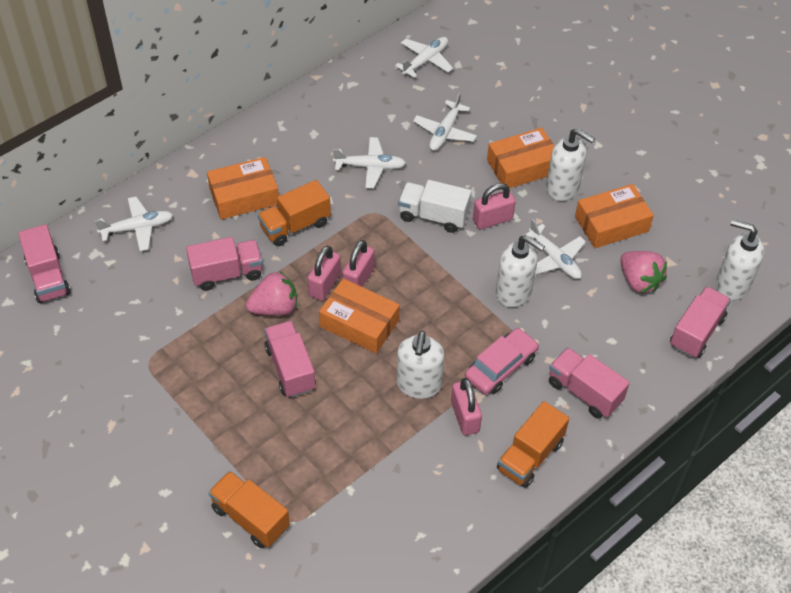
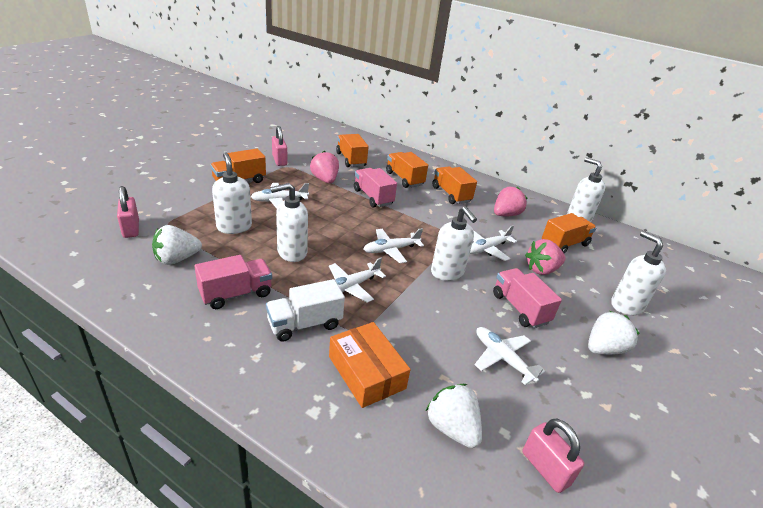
orange box: 4 -> 1
orange truck: 3 -> 5
pink car: 1 -> 0
pink padlock: 4 -> 3
pink strawberry: 2 -> 3
pink truck: 5 -> 3
white soap dispenser: 4 -> 5
white strawberry: 0 -> 3

